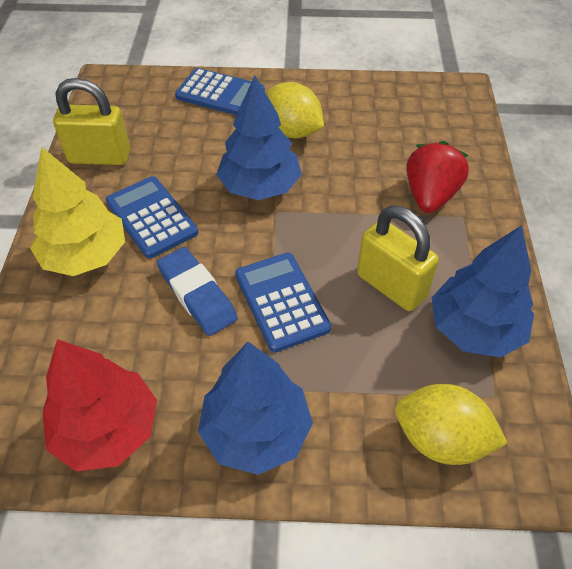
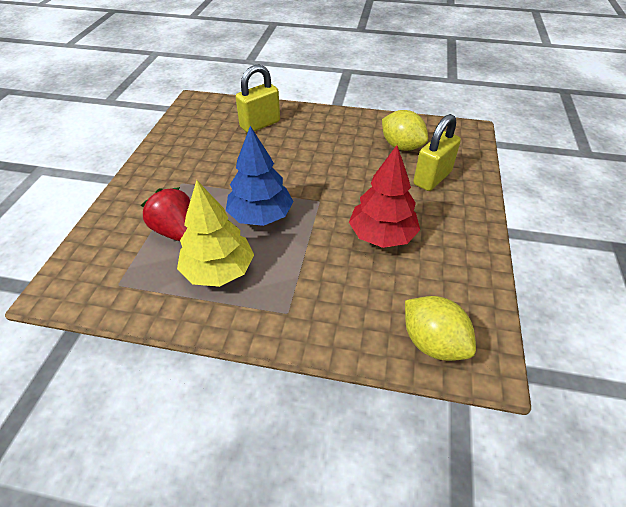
blue calculator: 3 -> 0
blue eraser: 1 -> 0
blue tree: 3 -> 1

